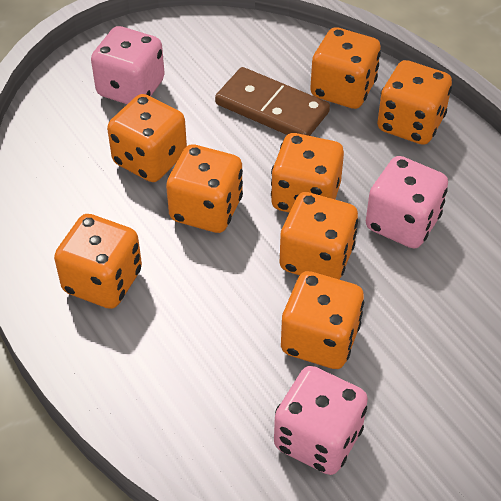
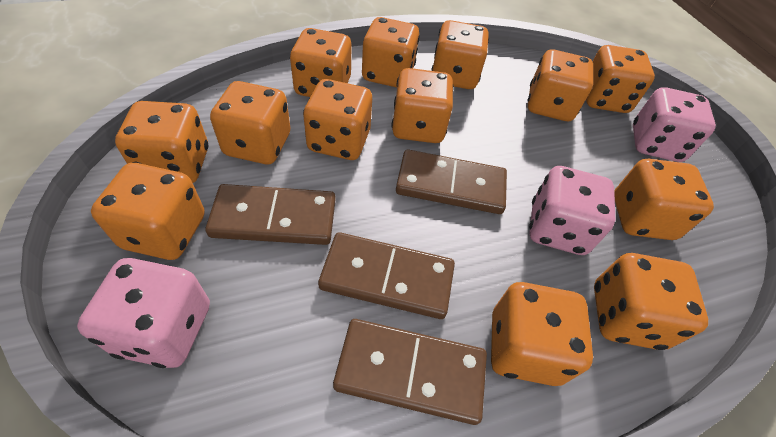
brown domino: 1 -> 4
orange dice: 8 -> 13

